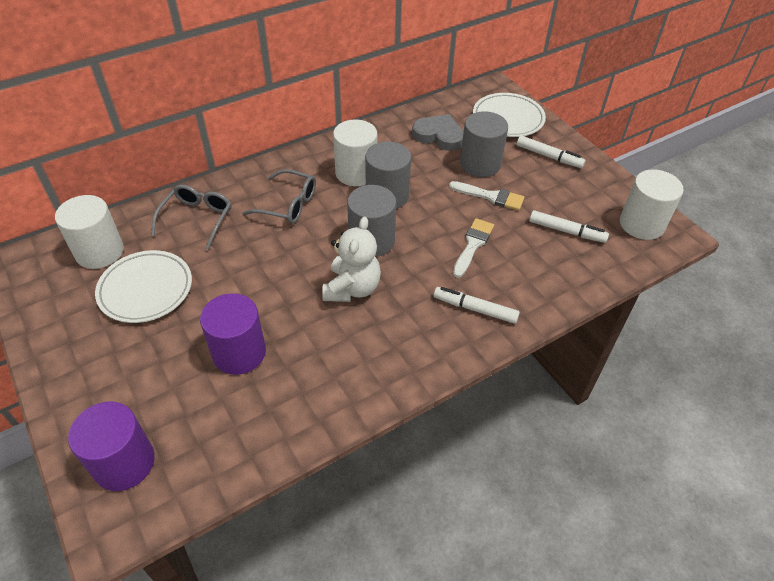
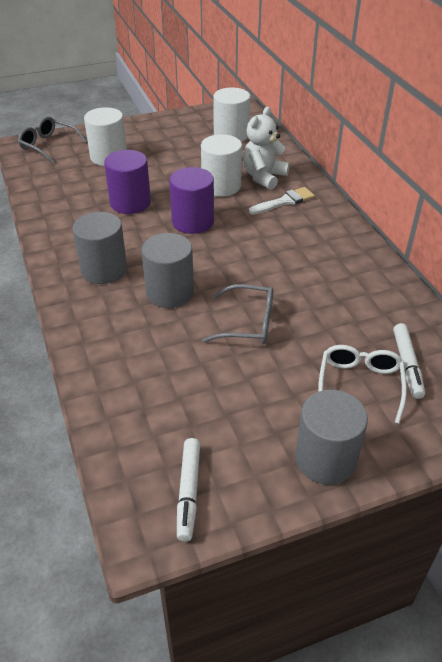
grey heart: 1 -> 0
white brush: 2 -> 1
white glasses: 0 -> 1
white marker: 3 -> 2
white plate: 2 -> 0

